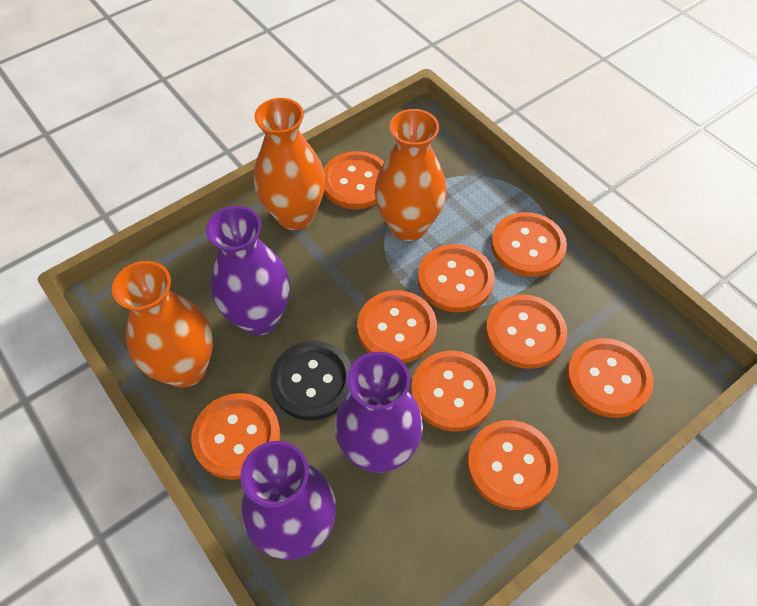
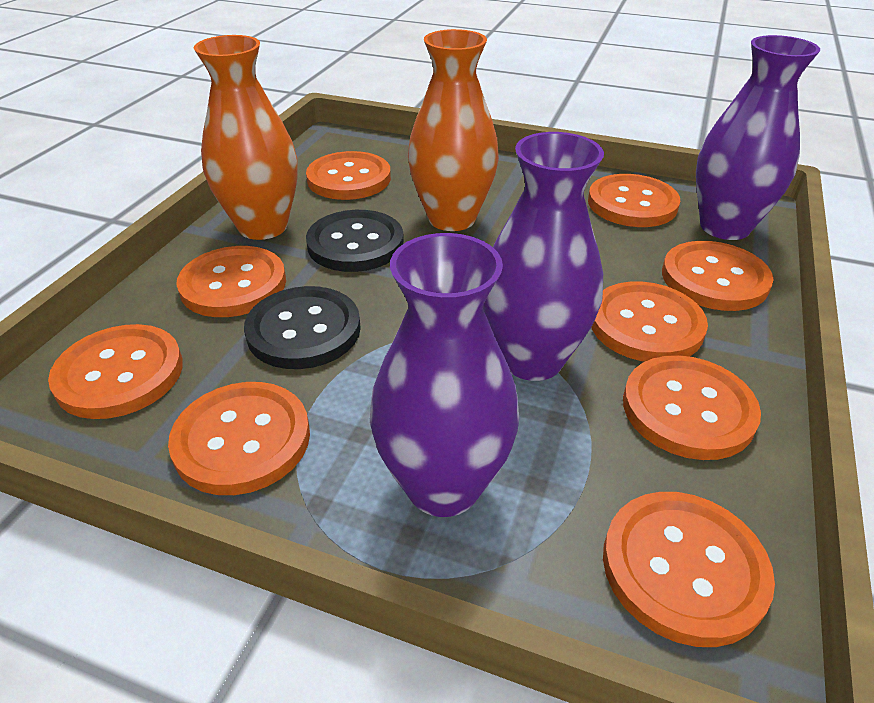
black button: 1 -> 2
orange vase: 3 -> 2

